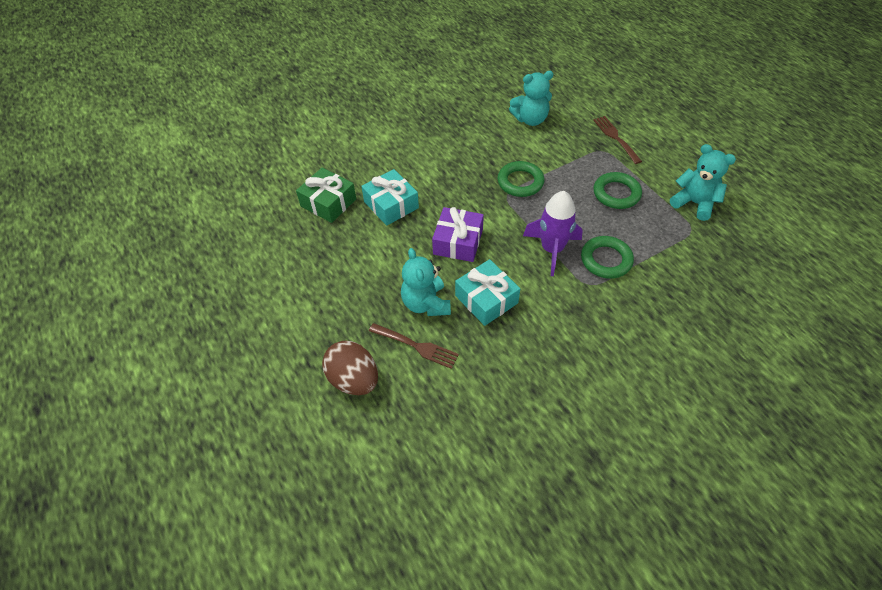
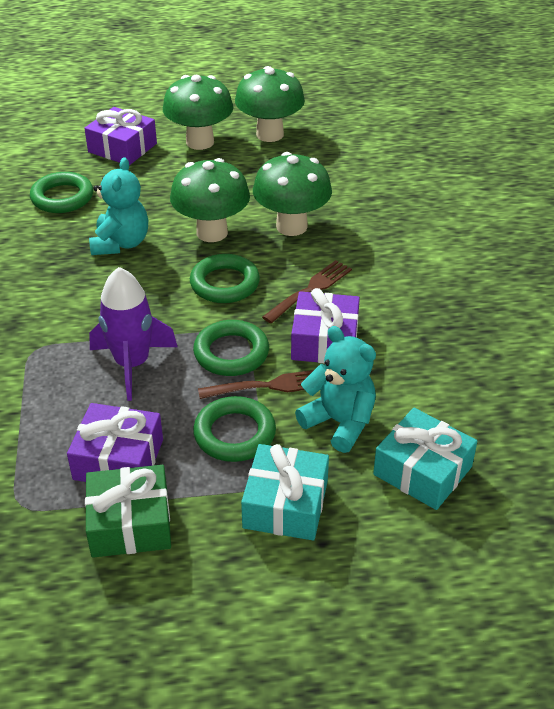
brown egg: 1 -> 0
green mushroom: 0 -> 4
green ring: 3 -> 4
purple gift: 1 -> 3
turquoise teddy bear: 3 -> 2

